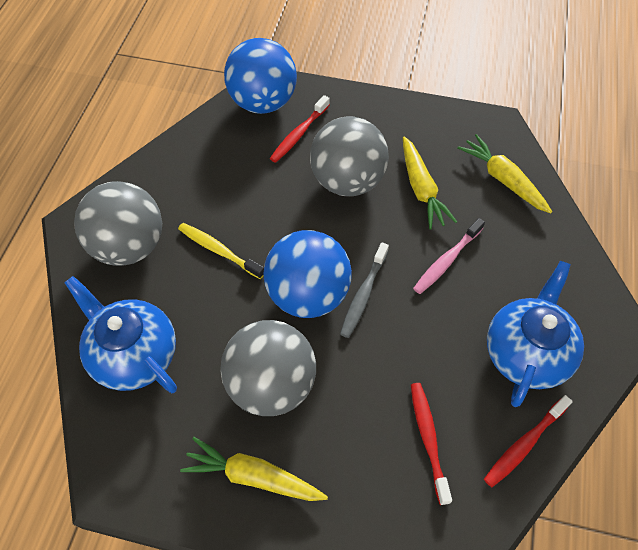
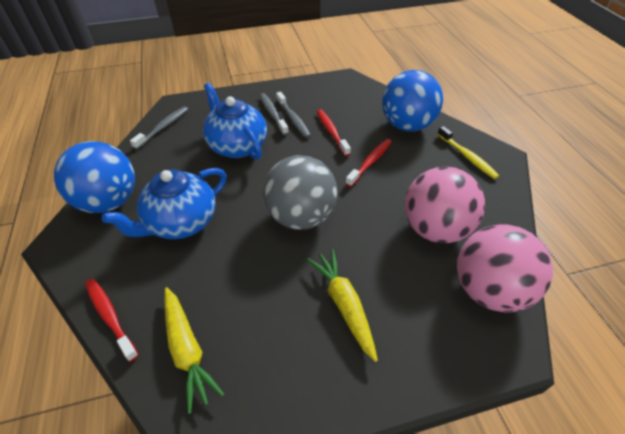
grey ball: 3 -> 1
grey toothbrush: 1 -> 3
pink ball: 0 -> 2
pink toothbrush: 1 -> 0
yellow carrot: 3 -> 2

